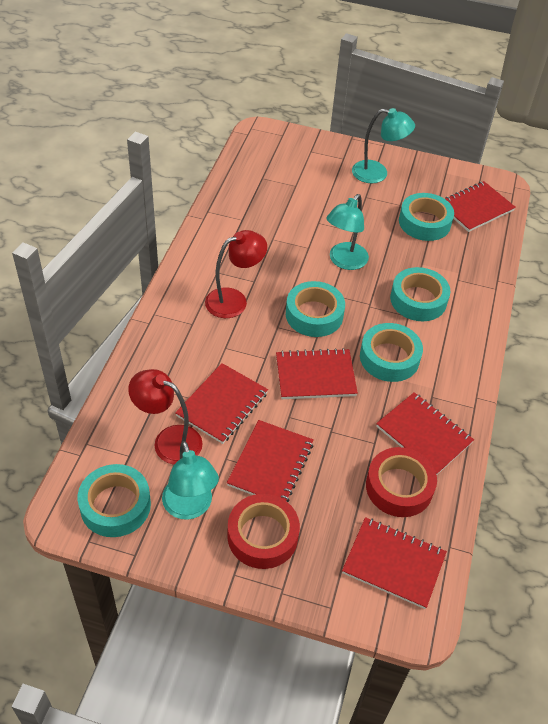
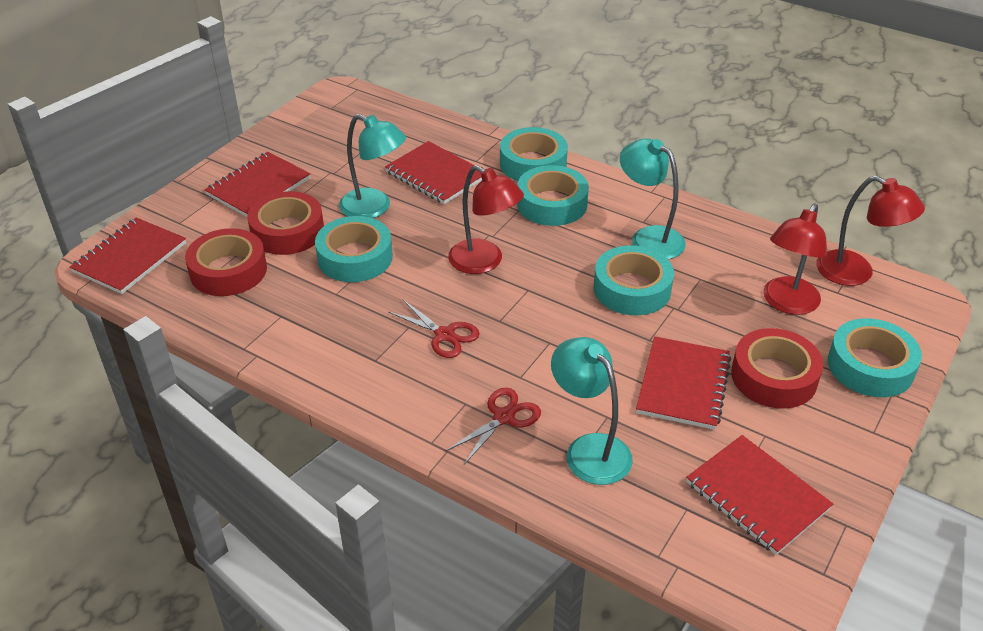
red lamp: 2 -> 3
red notebook: 6 -> 5
red scissors: 0 -> 2
red tape: 2 -> 3

